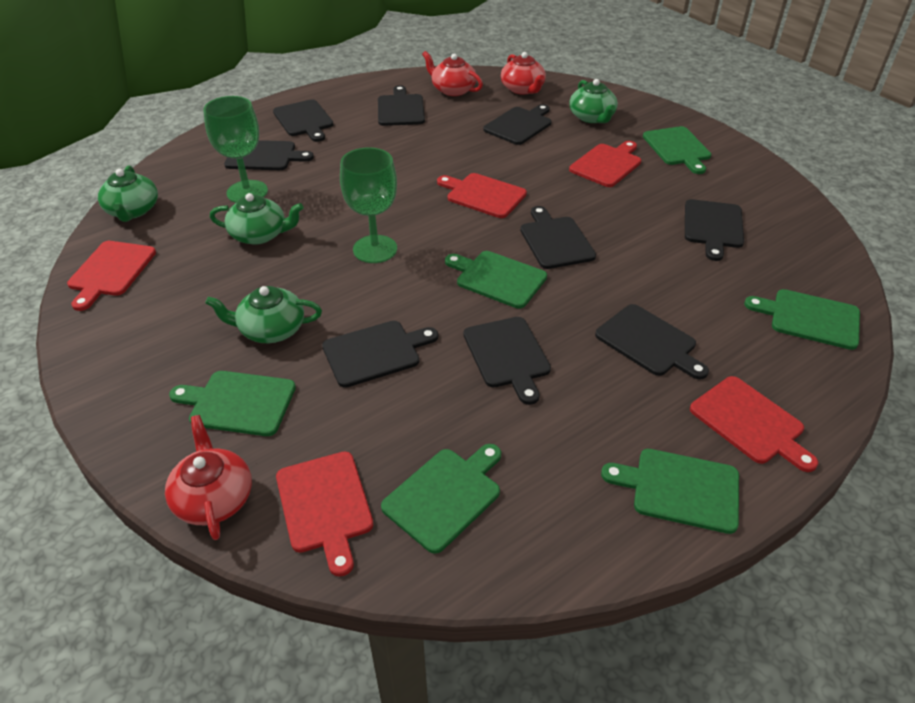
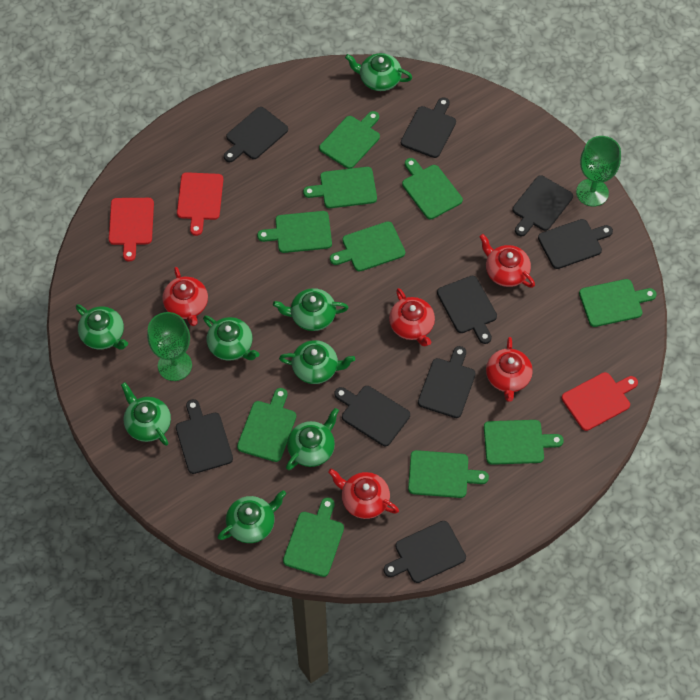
green cutting board: 6 -> 10
green teapot: 4 -> 8
red cutting board: 5 -> 3
red teapot: 3 -> 5

